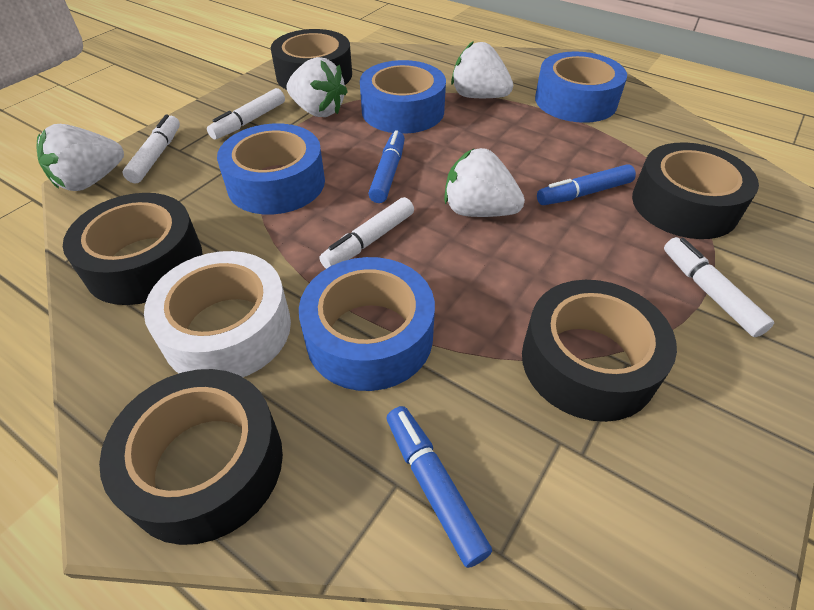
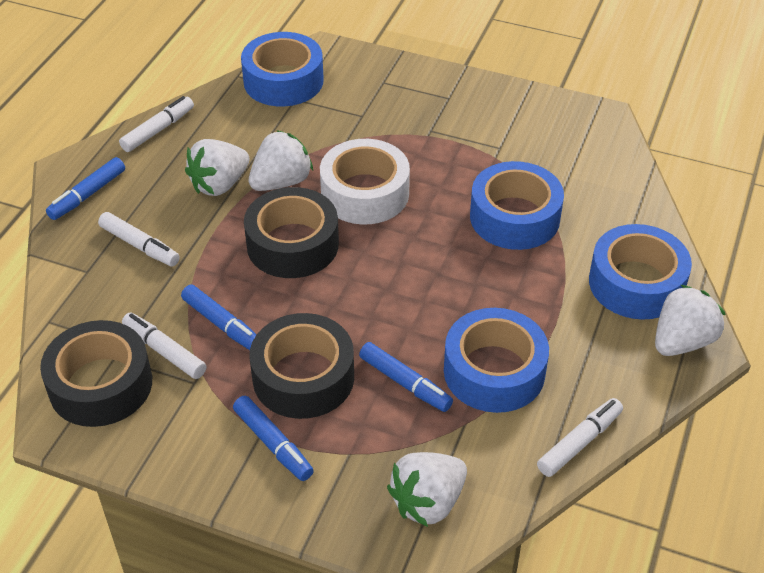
black tape: 5 -> 3
blue marker: 3 -> 4

